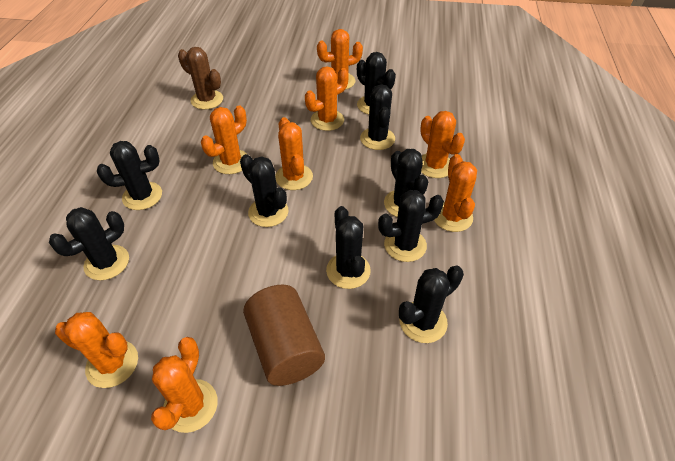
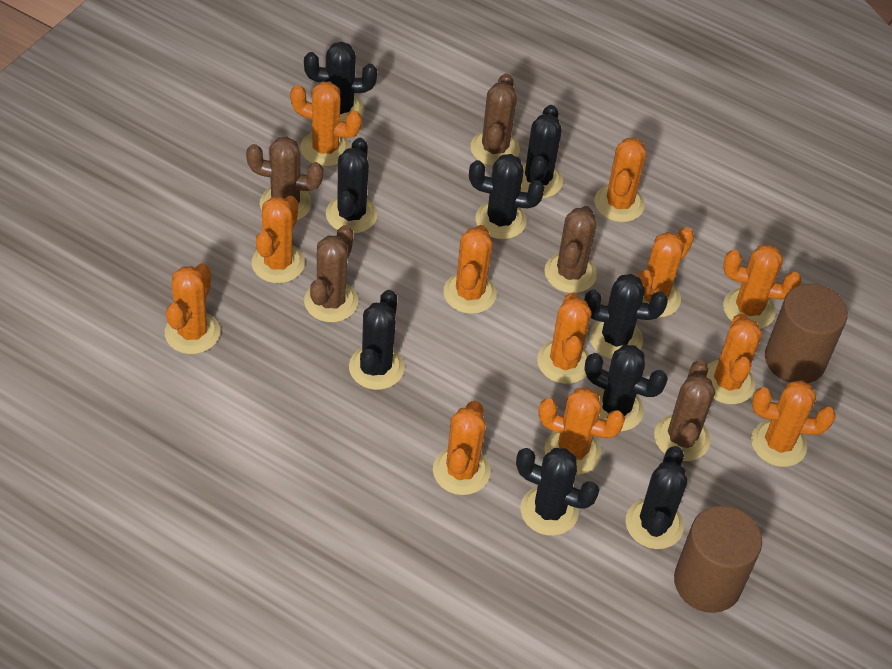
brown cactus: 1 -> 5
brown cylinder: 1 -> 2
orange cactus: 8 -> 12

